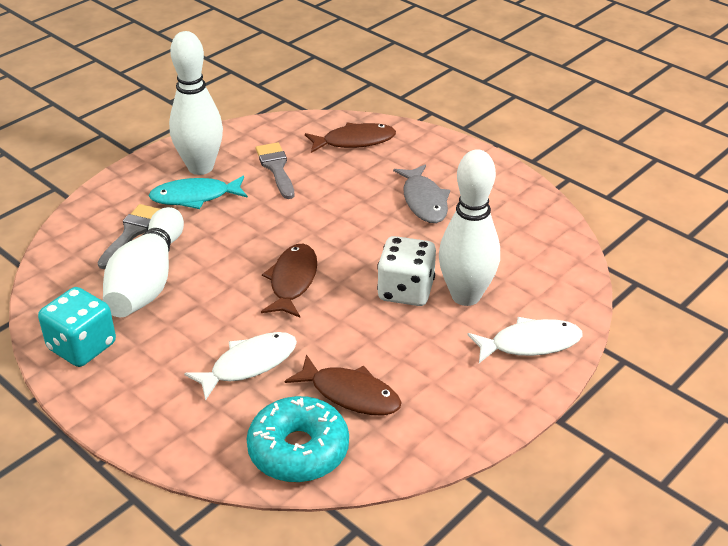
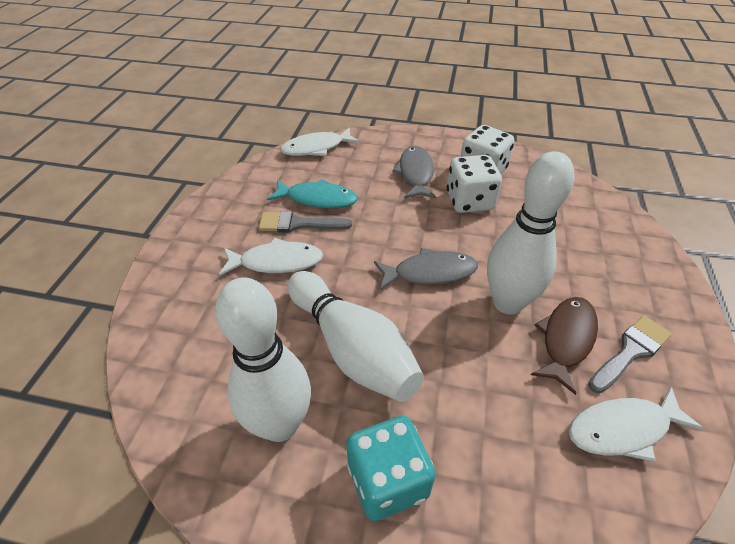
brown fish: 3 -> 1
grey fish: 1 -> 2
turquoise donut: 1 -> 0
white dice: 1 -> 2
white fish: 2 -> 3

